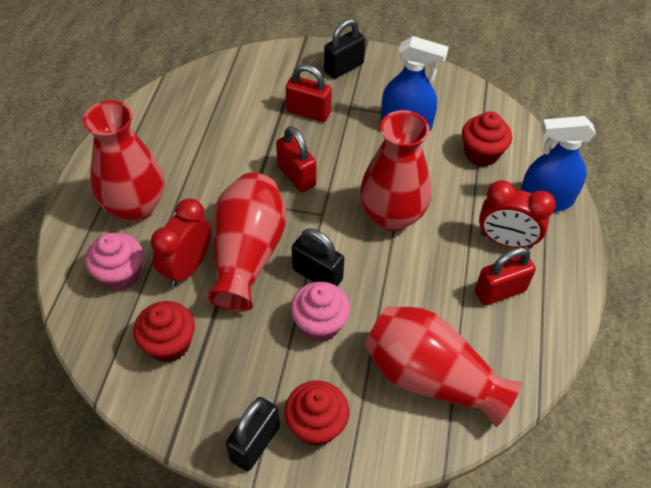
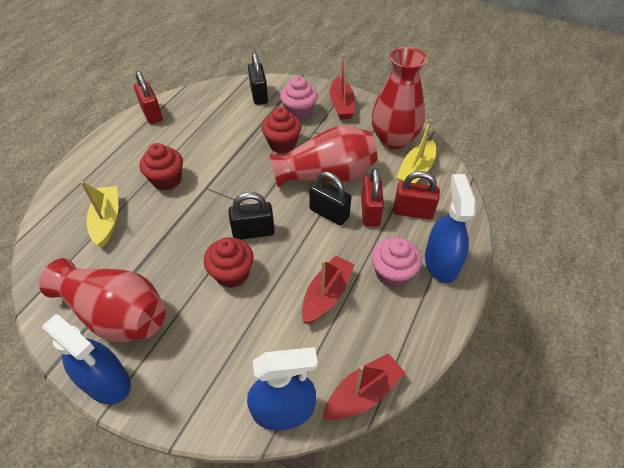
blue spray bottle: 2 -> 3
red boat: 0 -> 3
red clock: 2 -> 0
red vase: 4 -> 3
yellow boat: 0 -> 2

